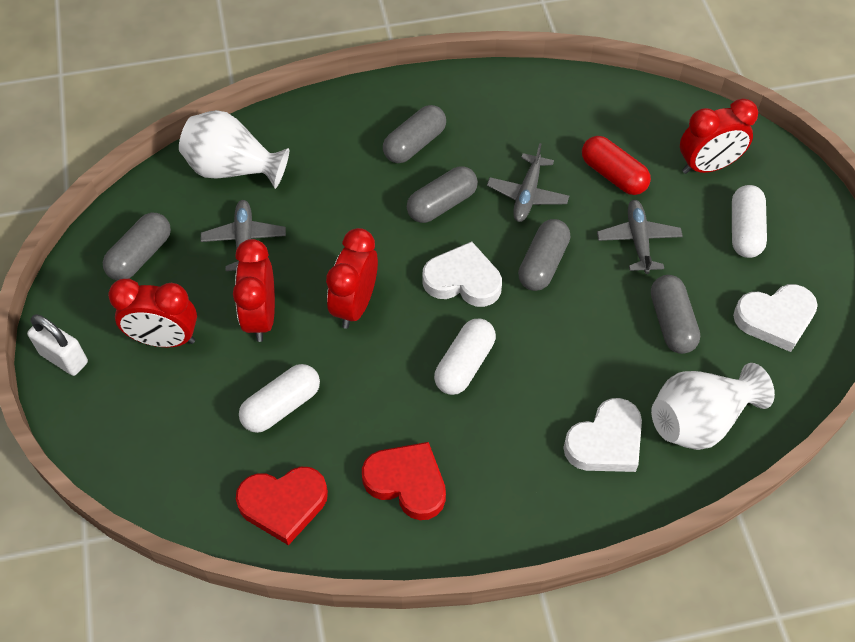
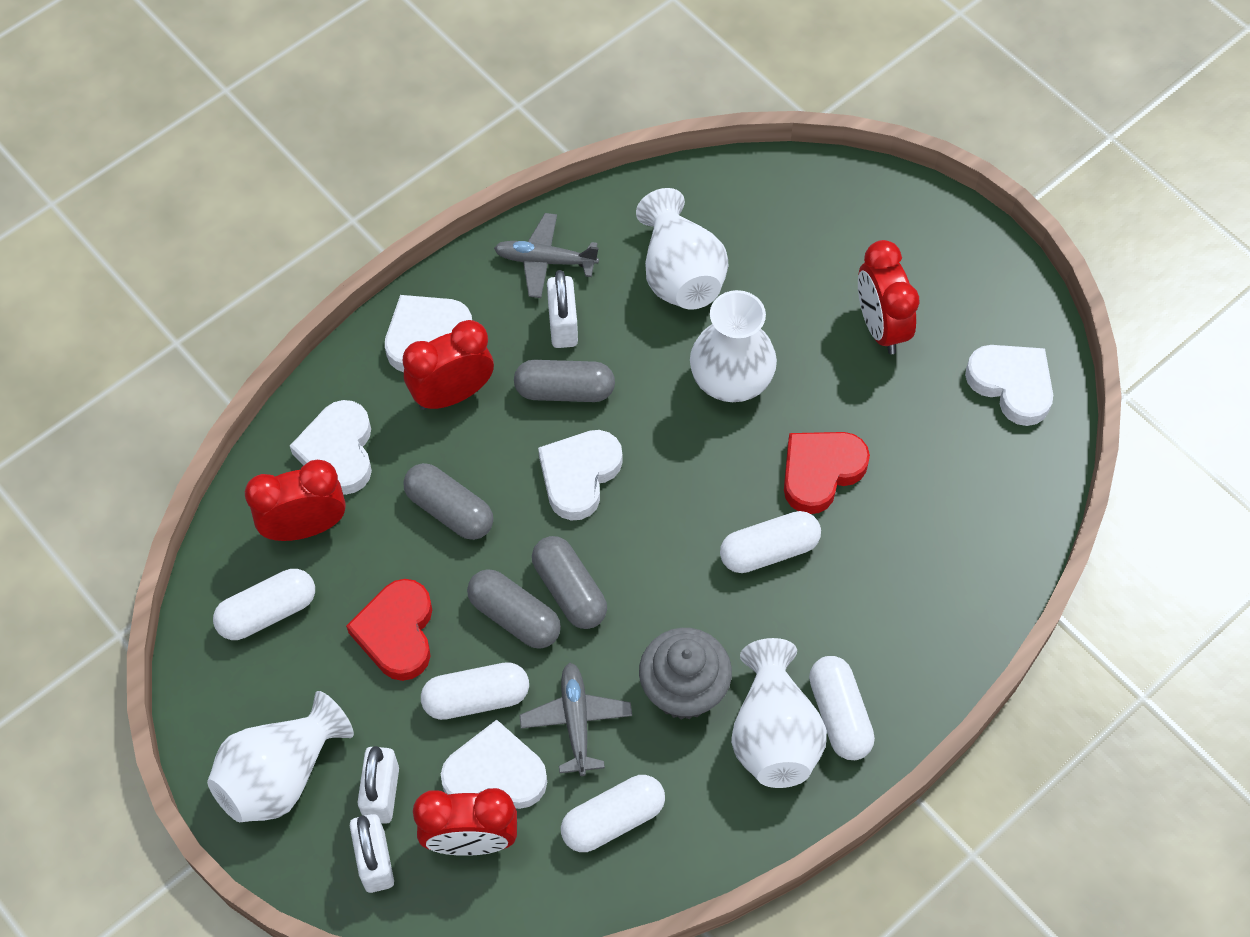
grey capsule: 5 -> 4
grey cupcake: 0 -> 1
grey plane: 3 -> 2
red capsule: 1 -> 0
white capsule: 3 -> 5
white heart: 3 -> 5
white padlock: 1 -> 3
white vase: 2 -> 4

